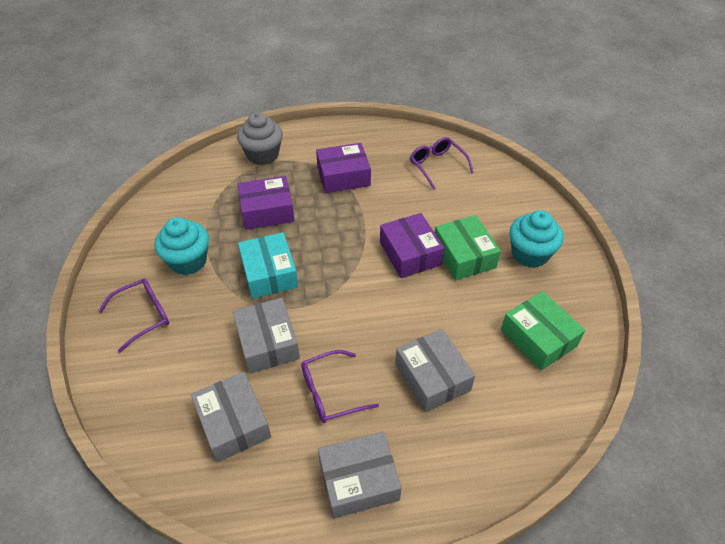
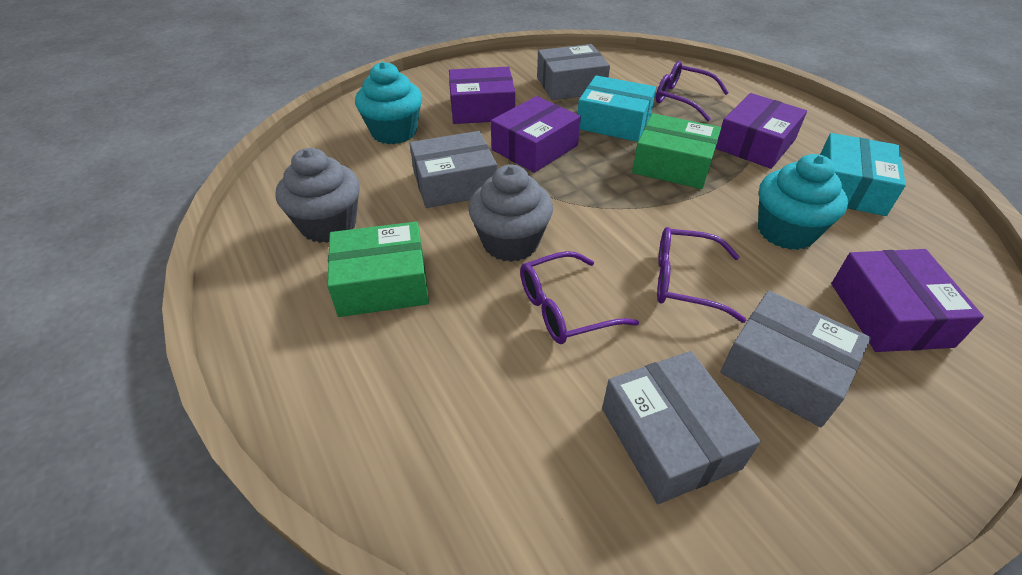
grey cupcake: 1 -> 2
purple box: 3 -> 4
turquoise box: 1 -> 2

